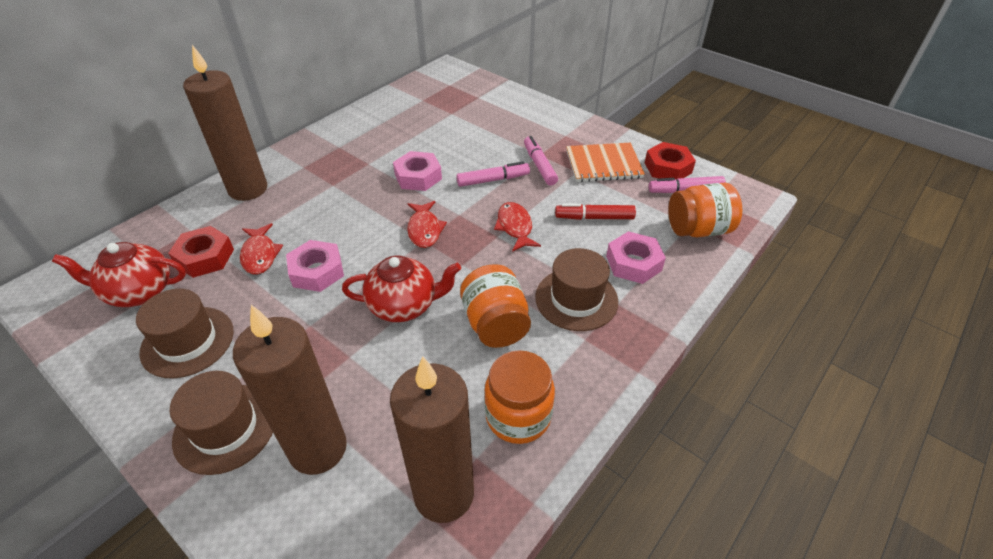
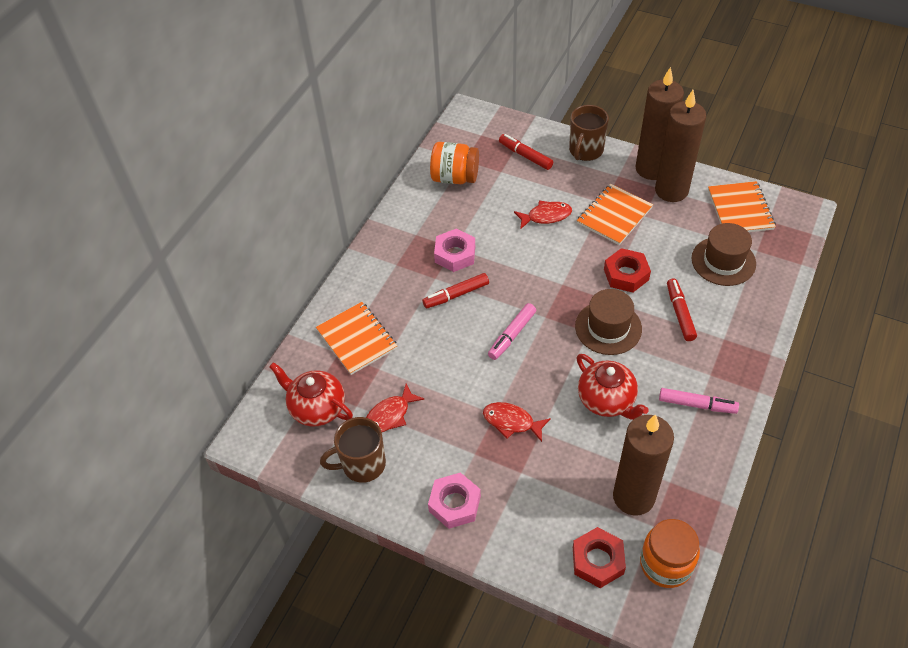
brown hat: 3 -> 2
brown mug: 0 -> 2
orange jar: 3 -> 2
orange notebook: 1 -> 3
pink marker: 3 -> 2
pink nut: 3 -> 2
red marker: 1 -> 3

